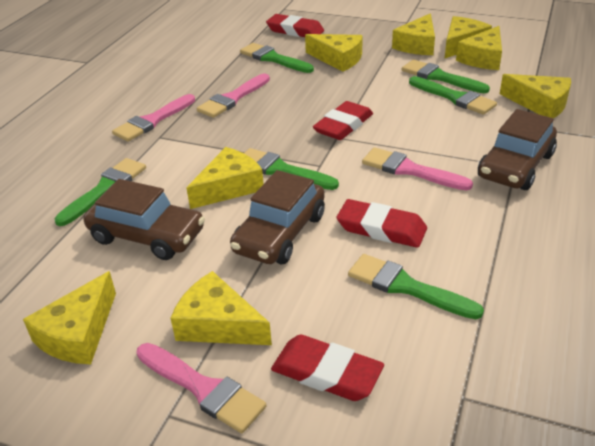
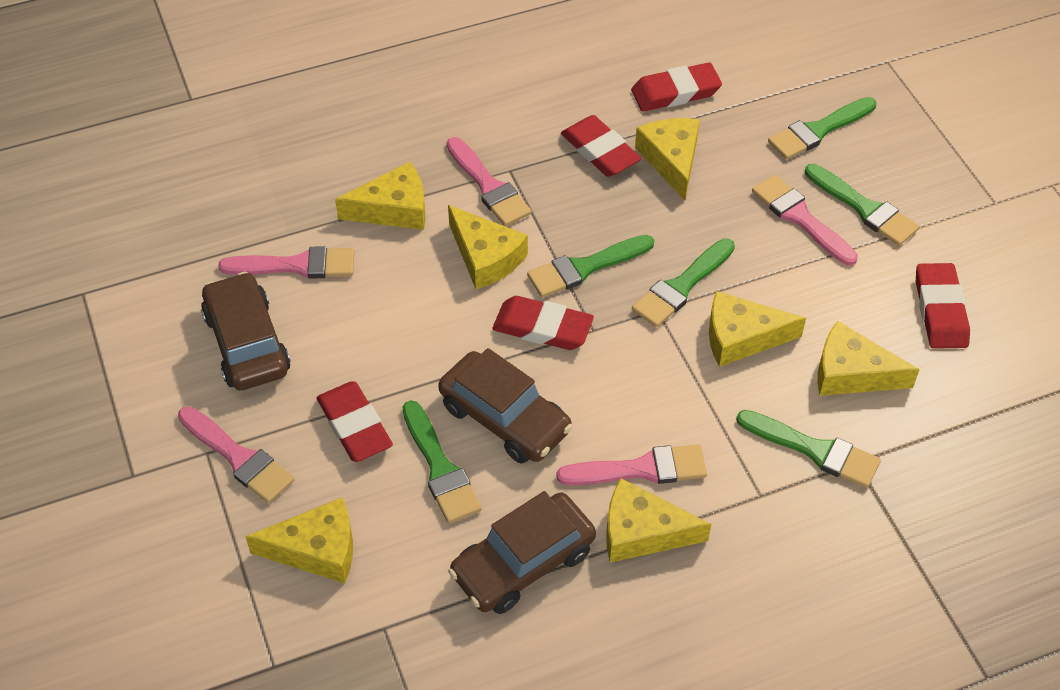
pink brush: 4 -> 5
red eraser: 4 -> 5
yellow cheese: 8 -> 7

